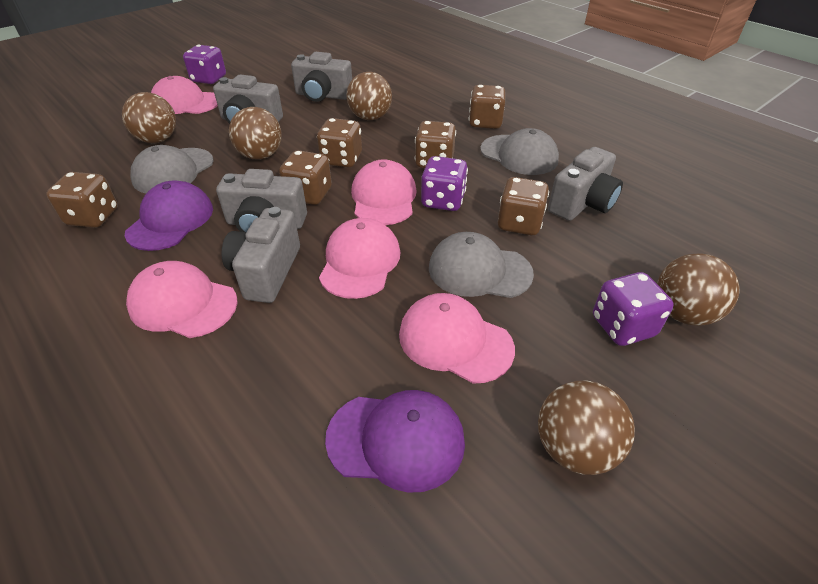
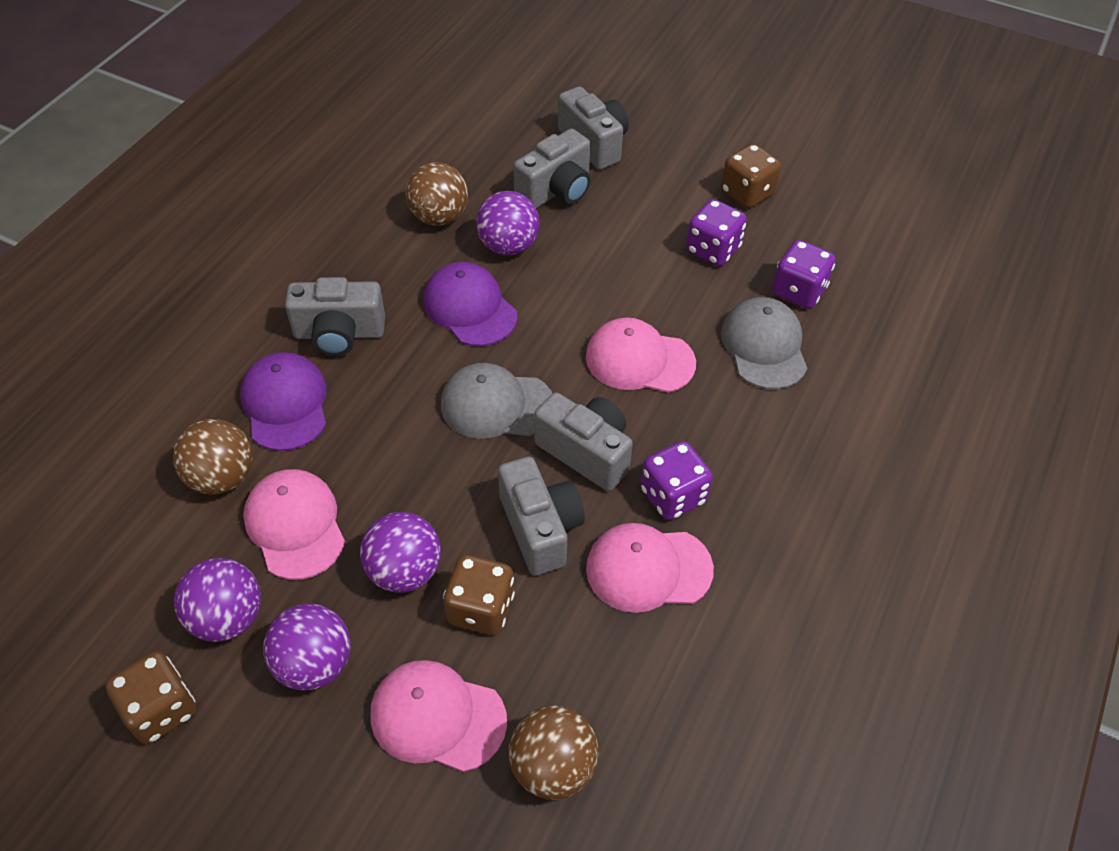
brown ball: 5 -> 3
brown dice: 6 -> 3
grey cap: 3 -> 2
pink cap: 5 -> 4
purple ball: 0 -> 4

